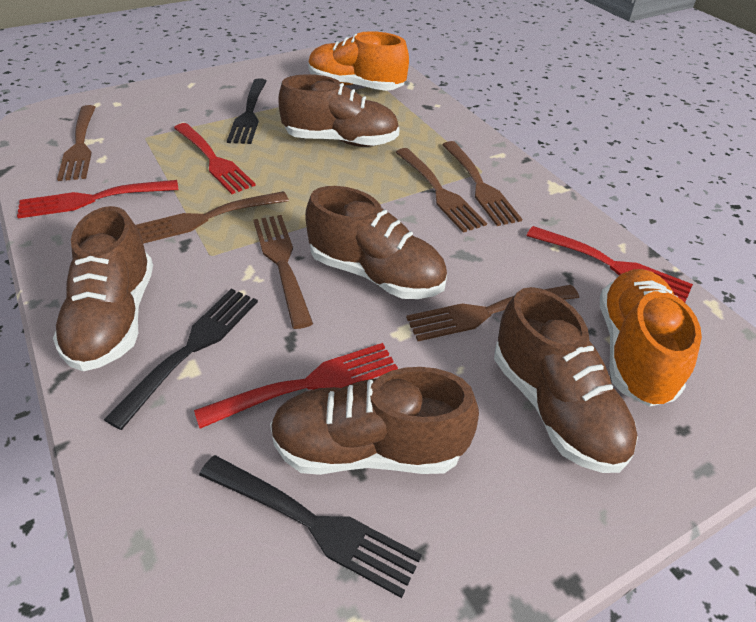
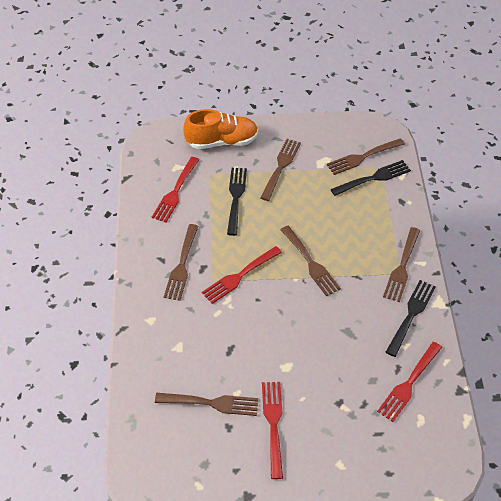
brown shoe: 5 -> 0
orange shoe: 2 -> 1

